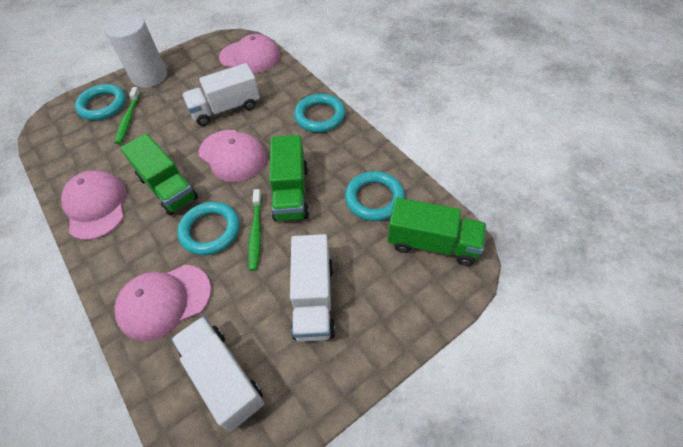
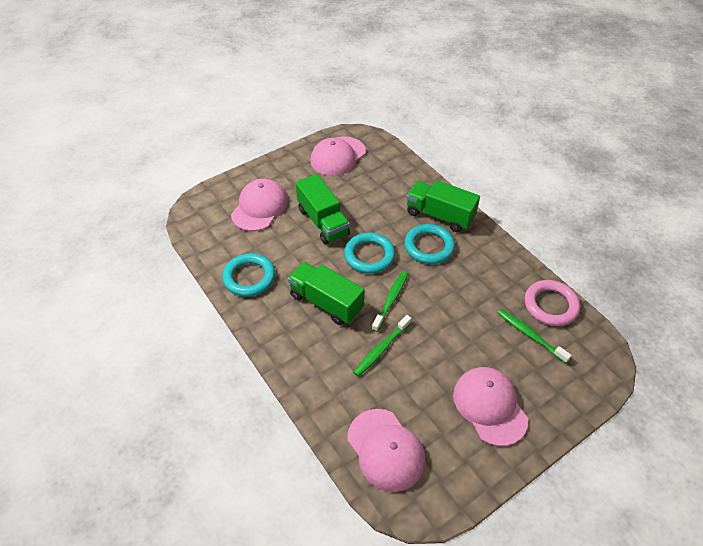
green toothbrush: 2 -> 3
pink ring: 0 -> 1
turquoise ring: 4 -> 3
white cylinder: 1 -> 0
white truck: 3 -> 0

